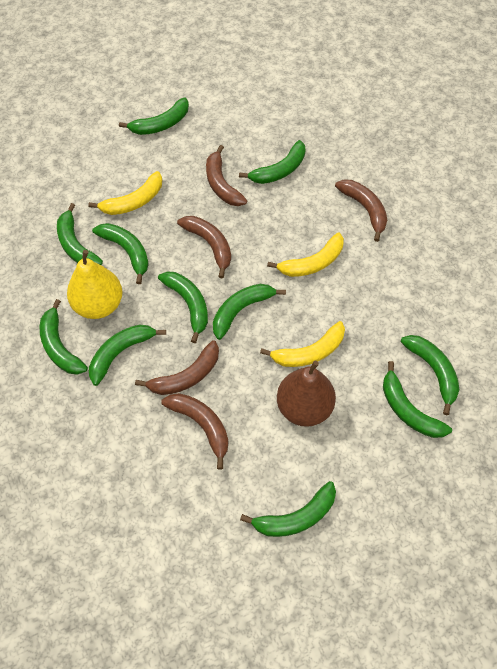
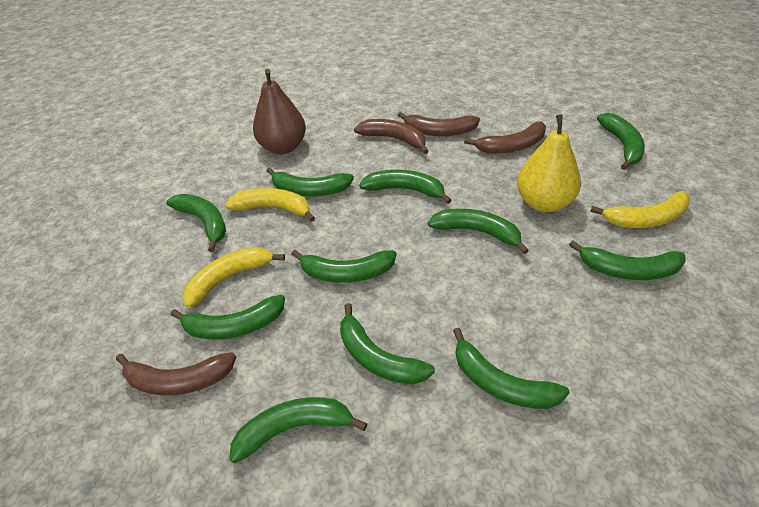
brown banana: 5 -> 4

